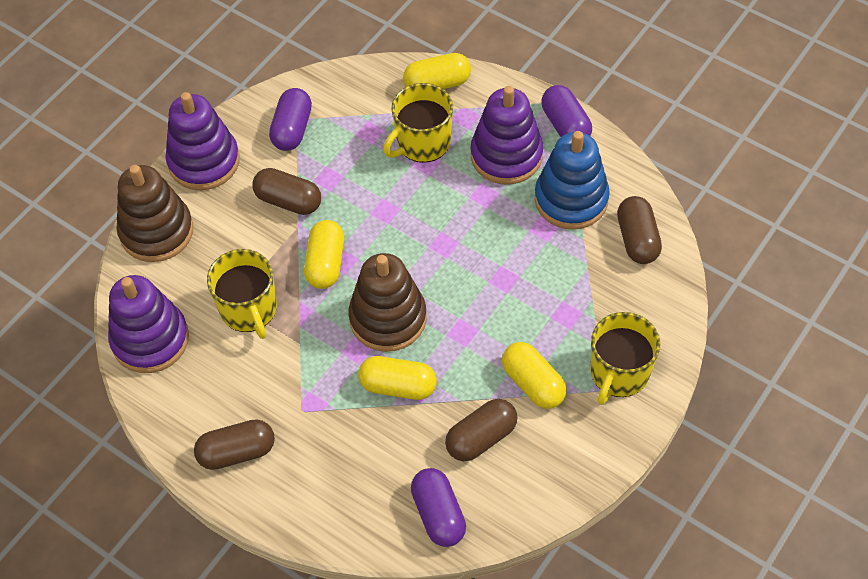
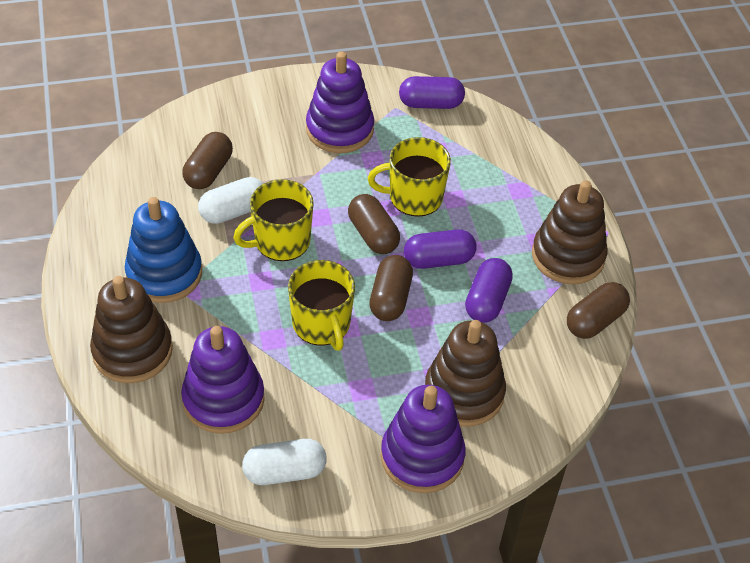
brown stacking toy: 2 -> 3
white capsule: 0 -> 2
yellow capsule: 4 -> 0

